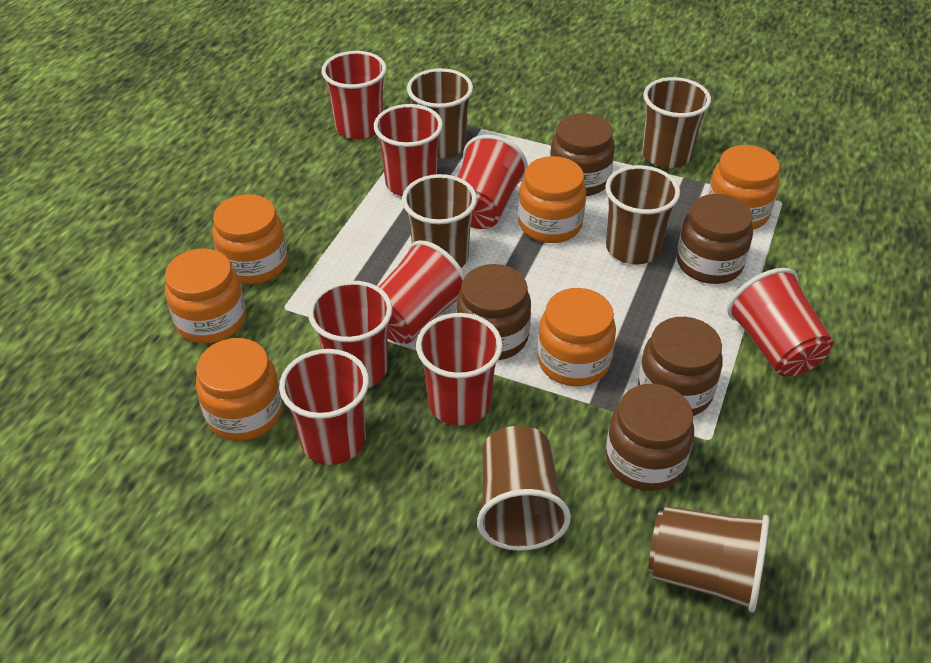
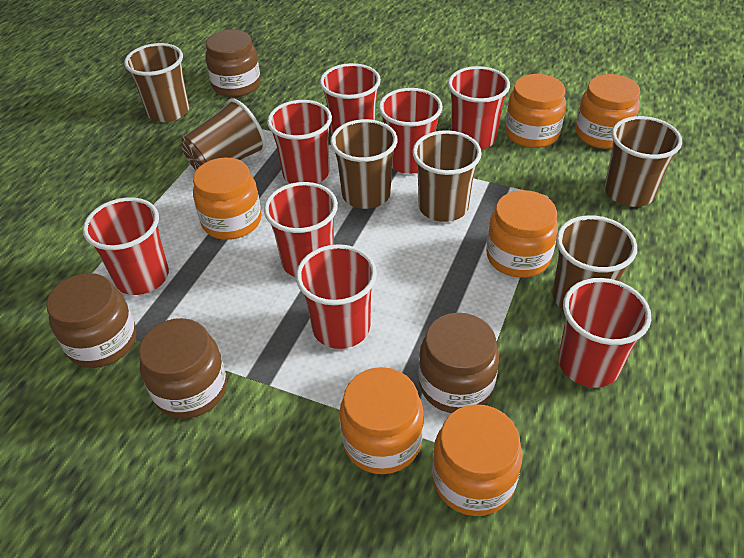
brown jar: 5 -> 4

